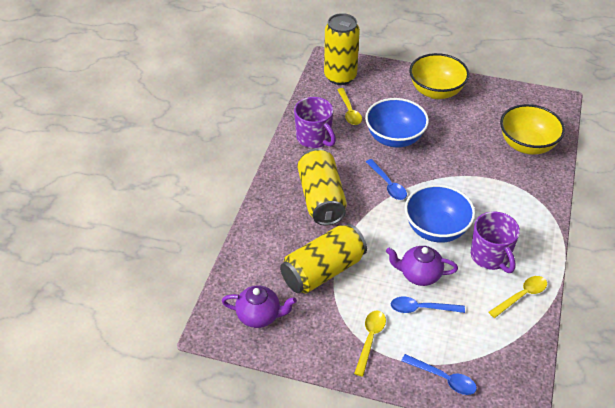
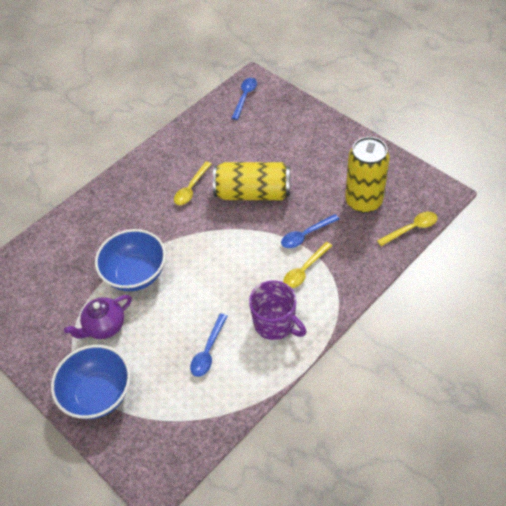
purple mug: 2 -> 1
purple teapot: 2 -> 1
yellow bowl: 2 -> 0
yellow can: 3 -> 2

